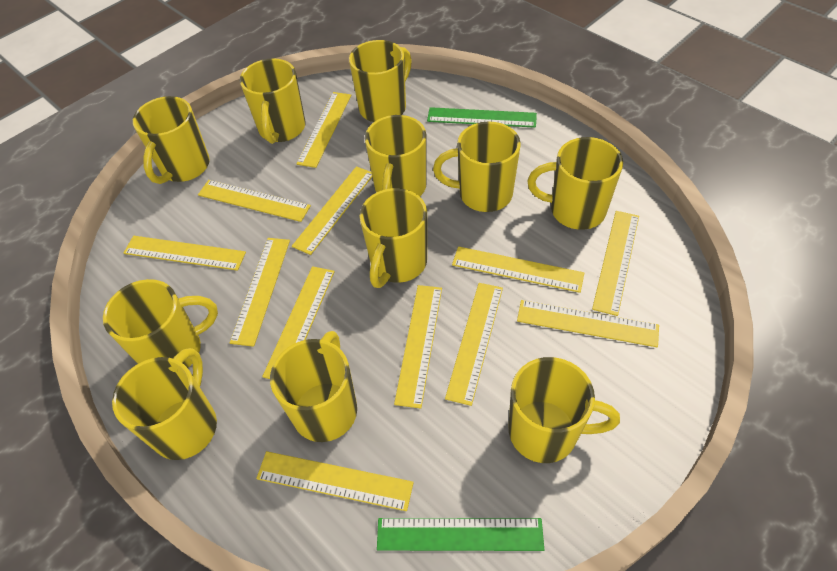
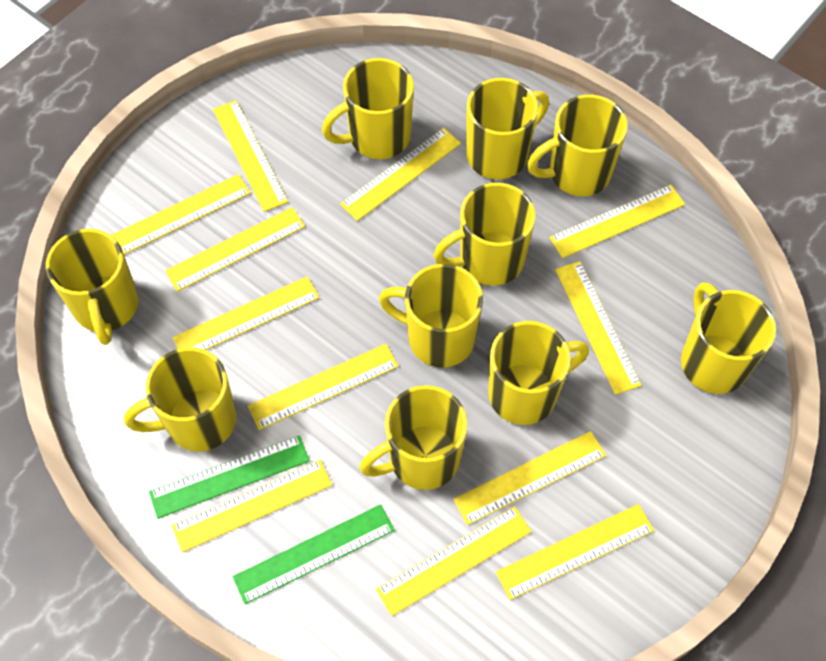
yellow mug: 11 -> 10

